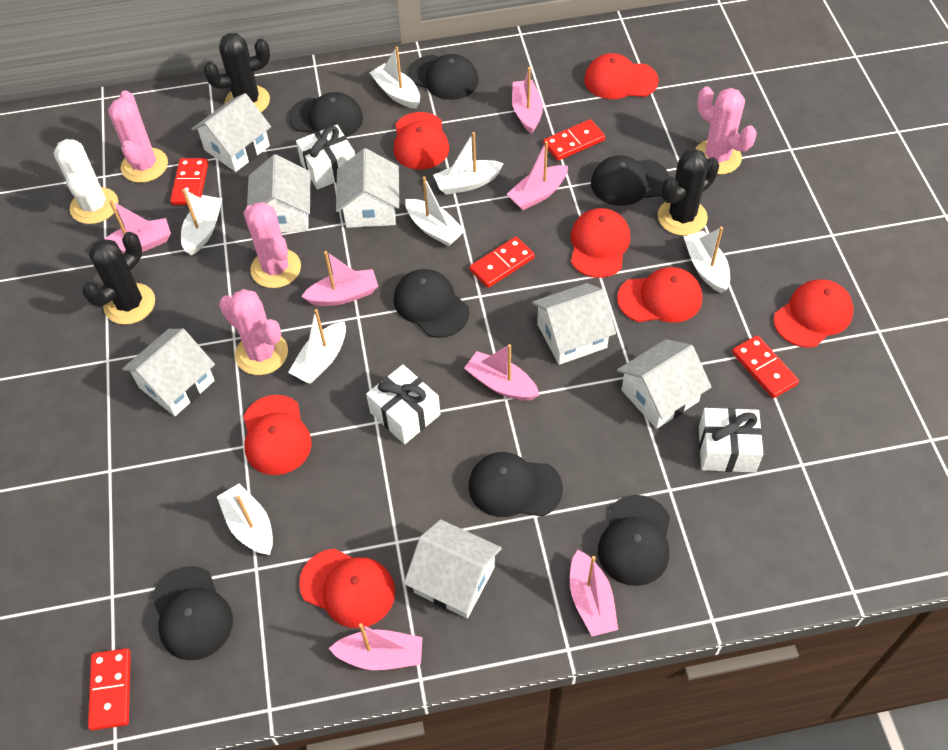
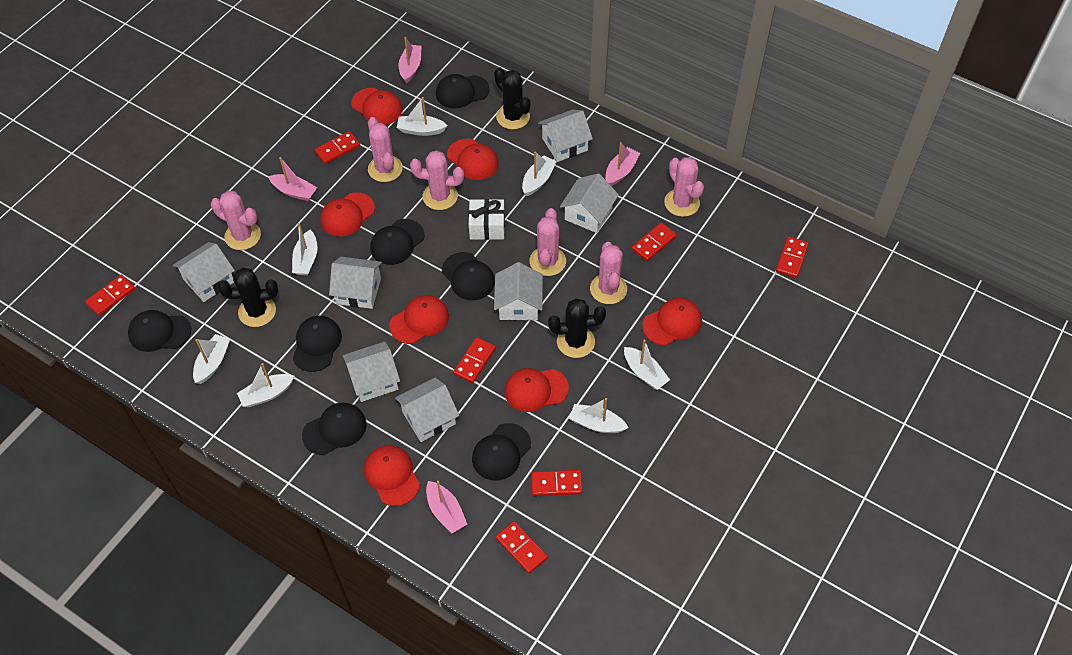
pink boat: 7 -> 4
pink cactus: 4 -> 6
red domino: 5 -> 7
white cactus: 1 -> 0
white gift: 3 -> 1

